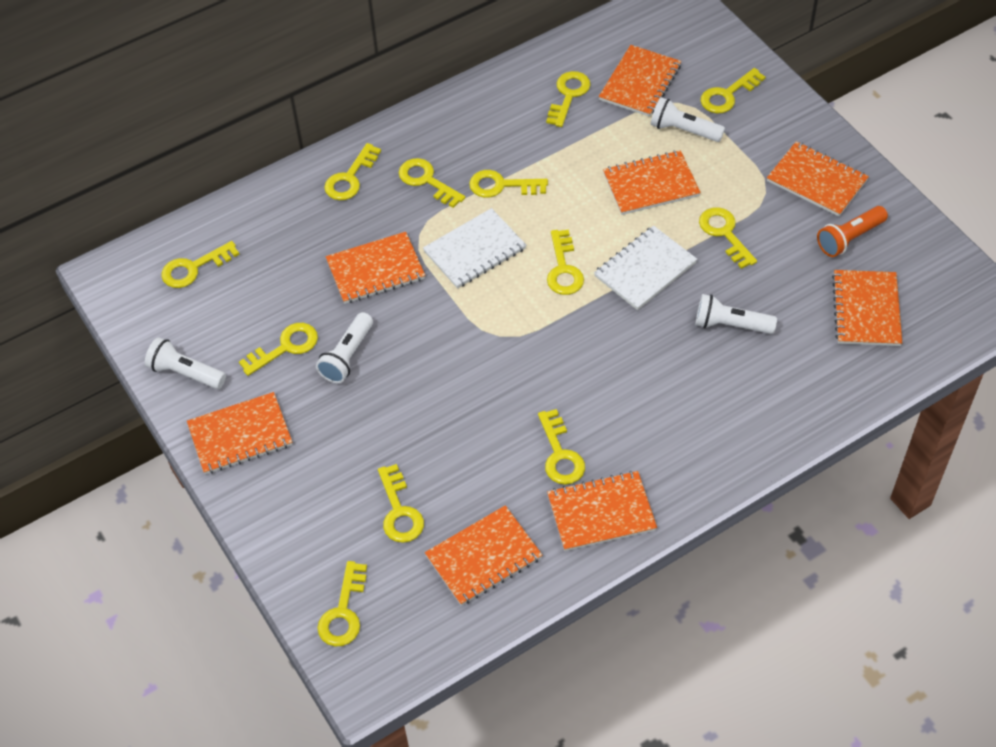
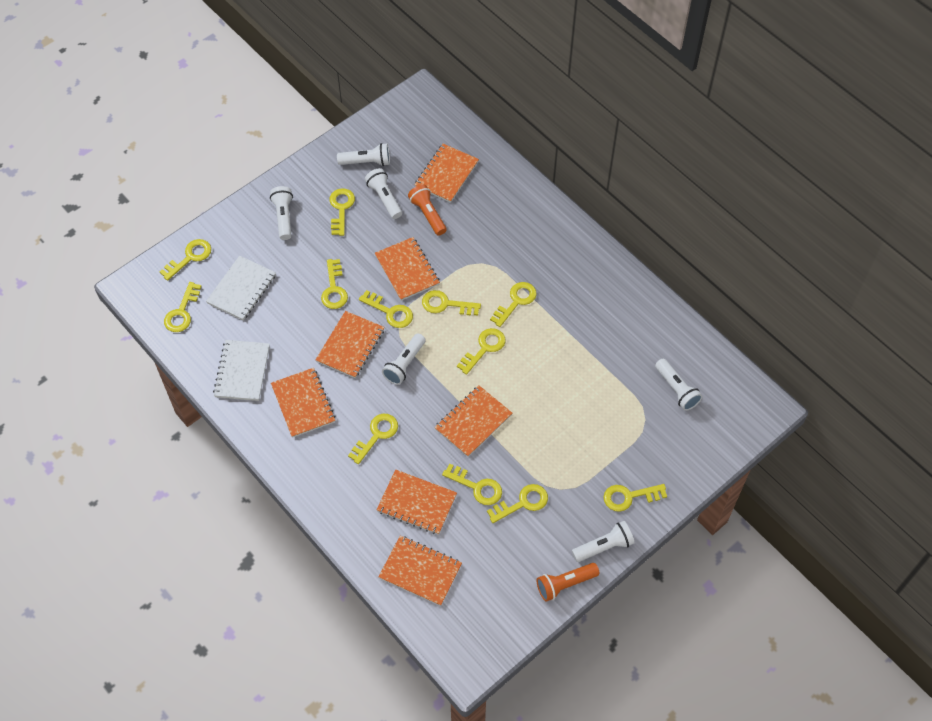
orange flashlight: 1 -> 2
orange notebook: 8 -> 7
white flashlight: 4 -> 6

